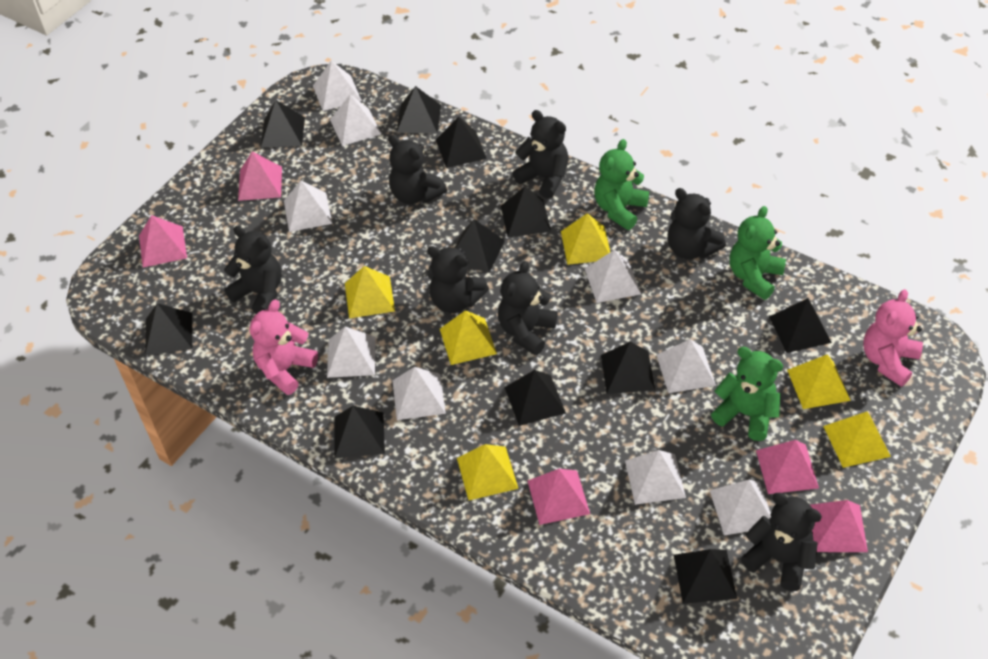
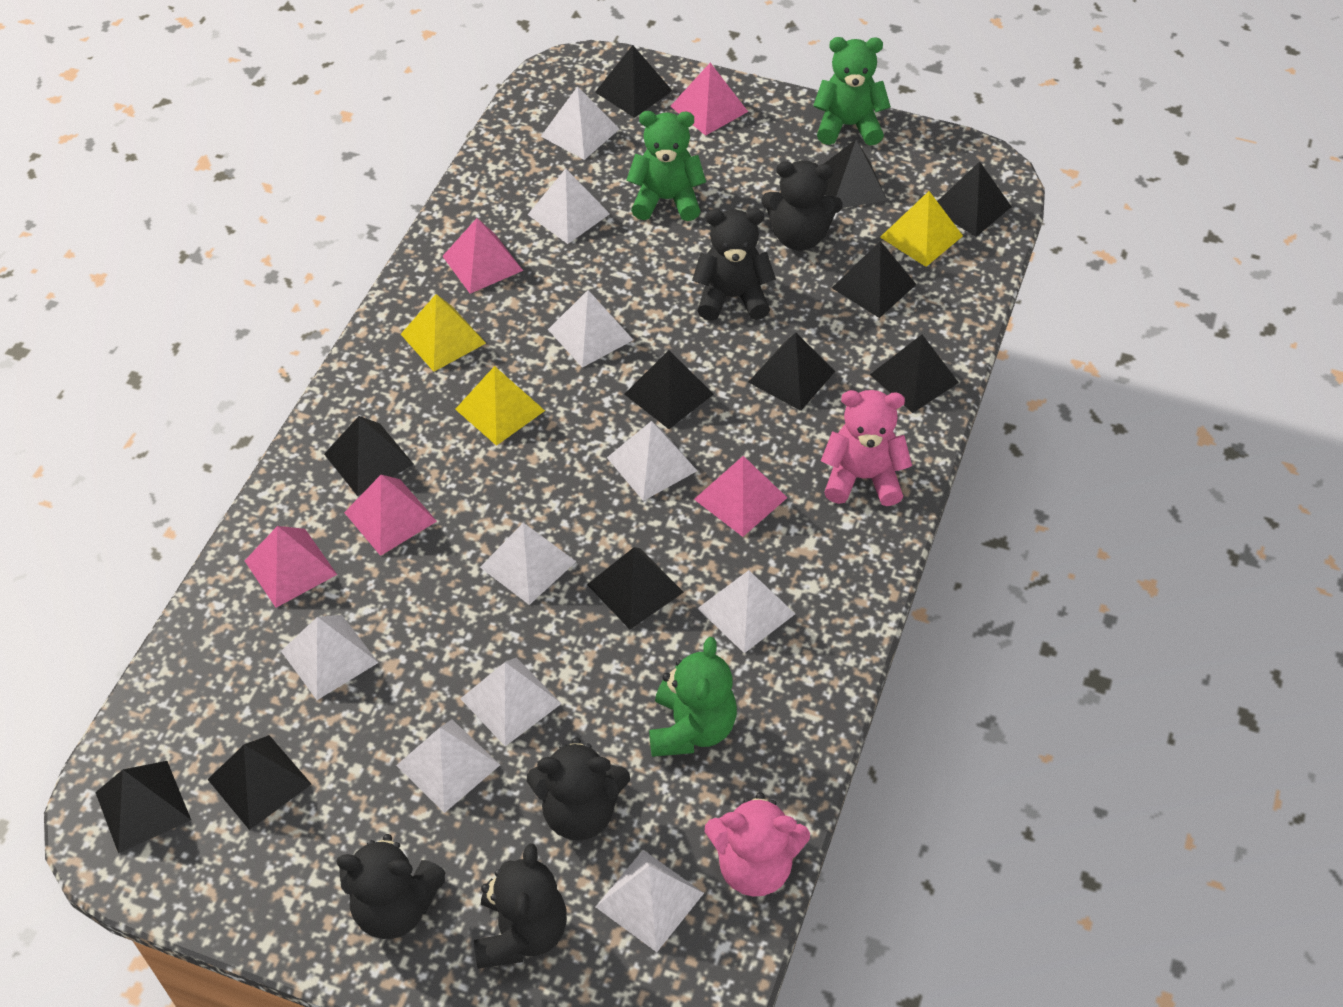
black teddy bear: 7 -> 5
white pyramid: 9 -> 10
yellow pyramid: 6 -> 3

